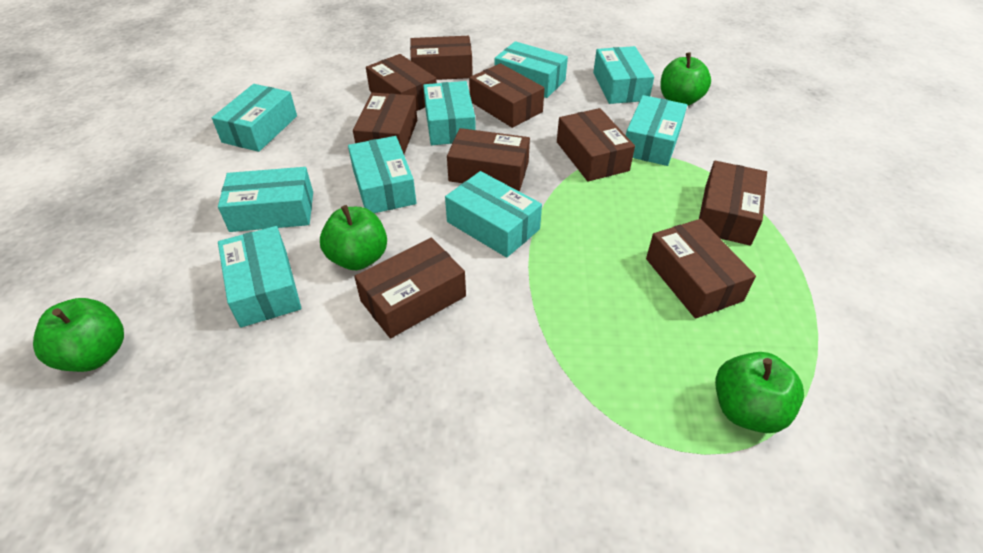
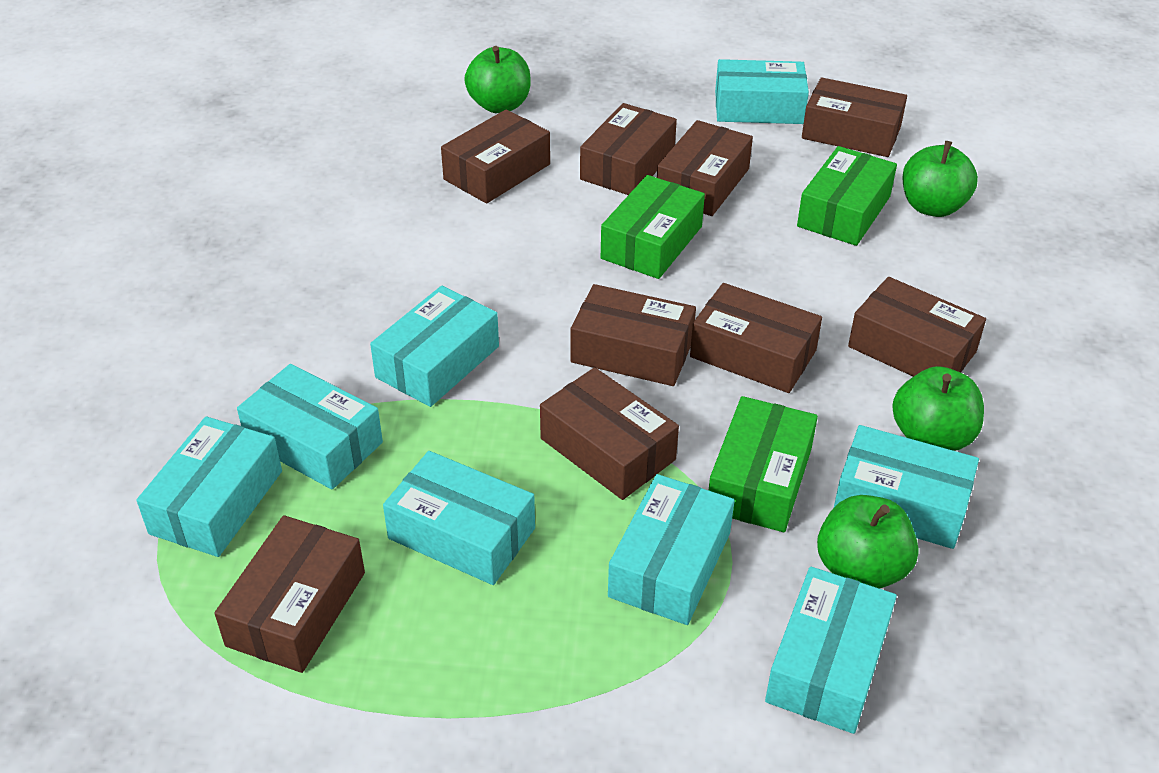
green box: 0 -> 3
turquoise box: 9 -> 8

